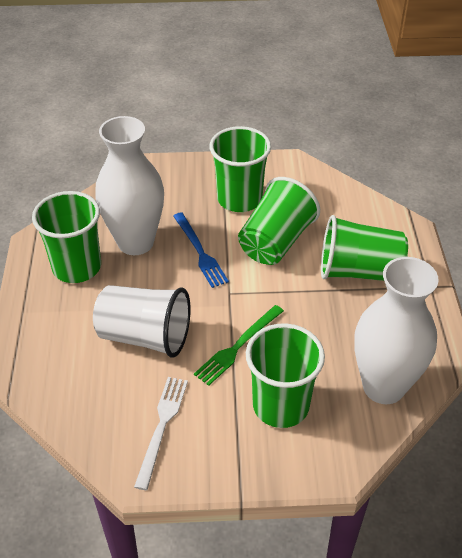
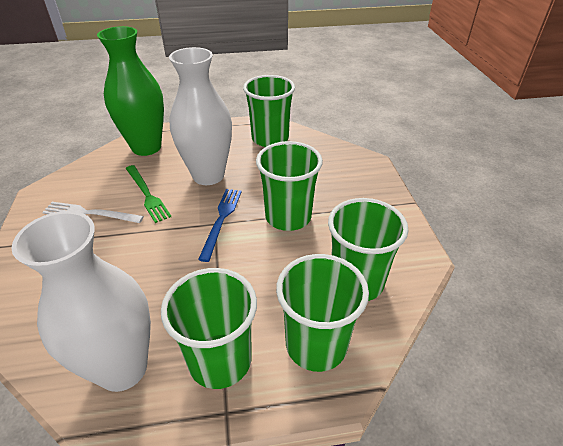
green vase: 0 -> 1
white cup: 1 -> 0

